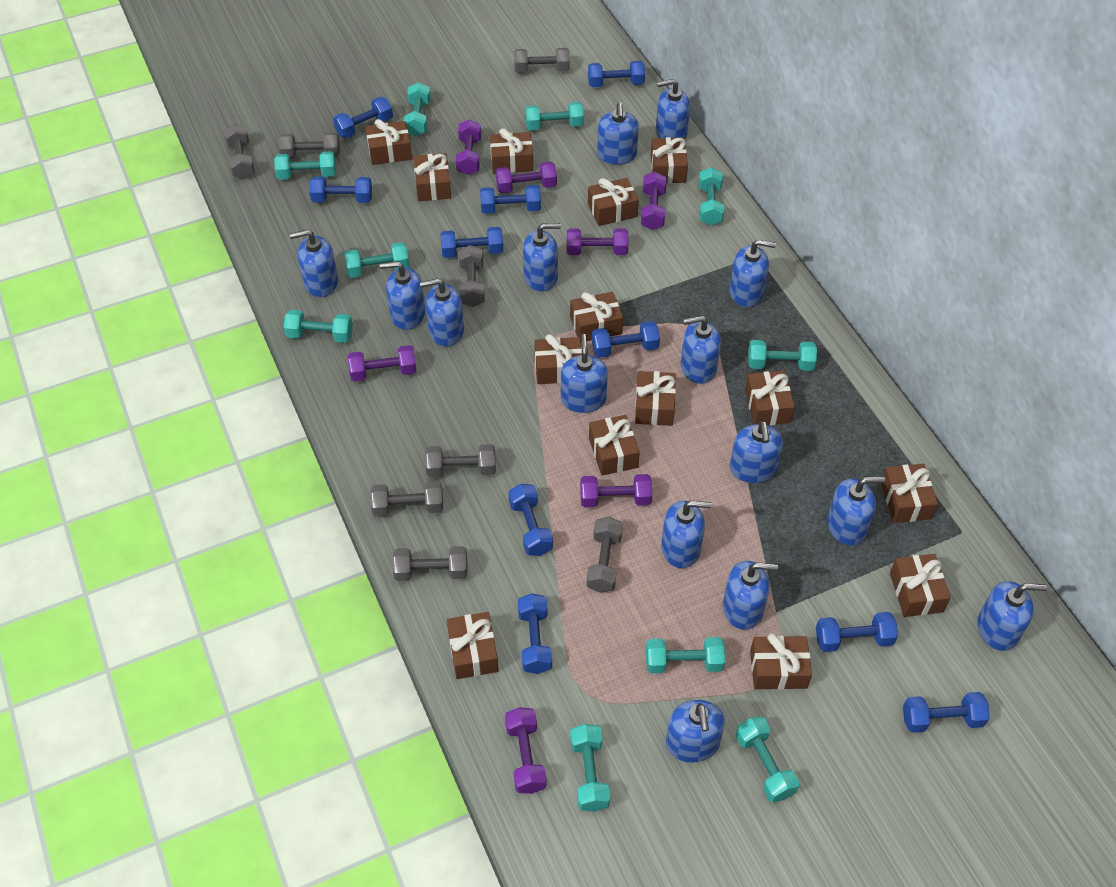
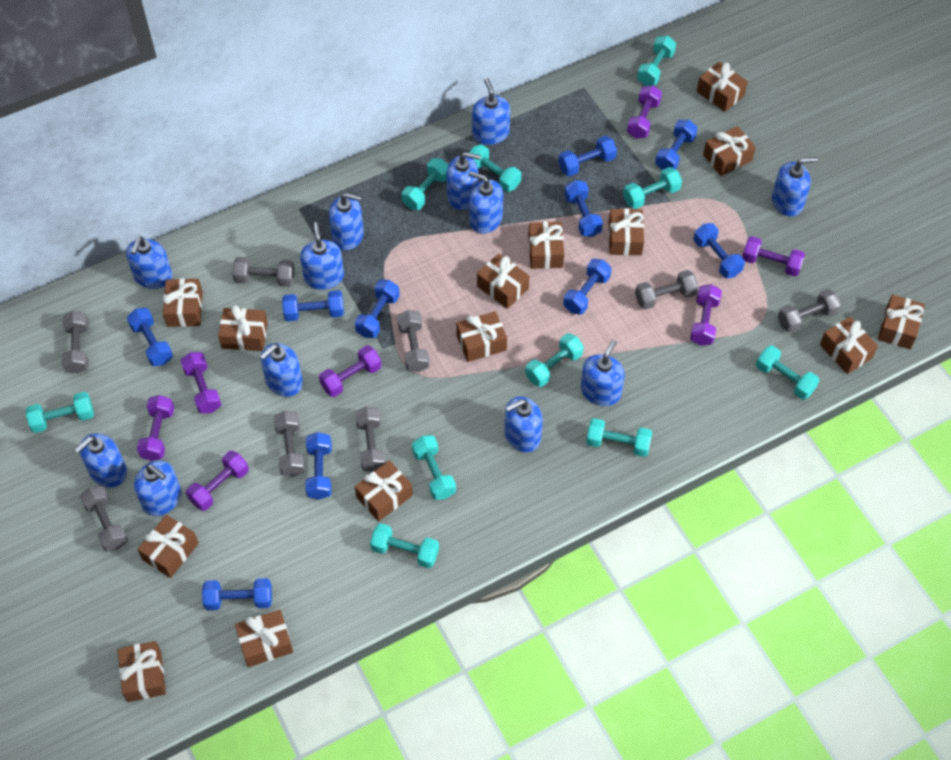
blue soap dispenser: 15 -> 12

